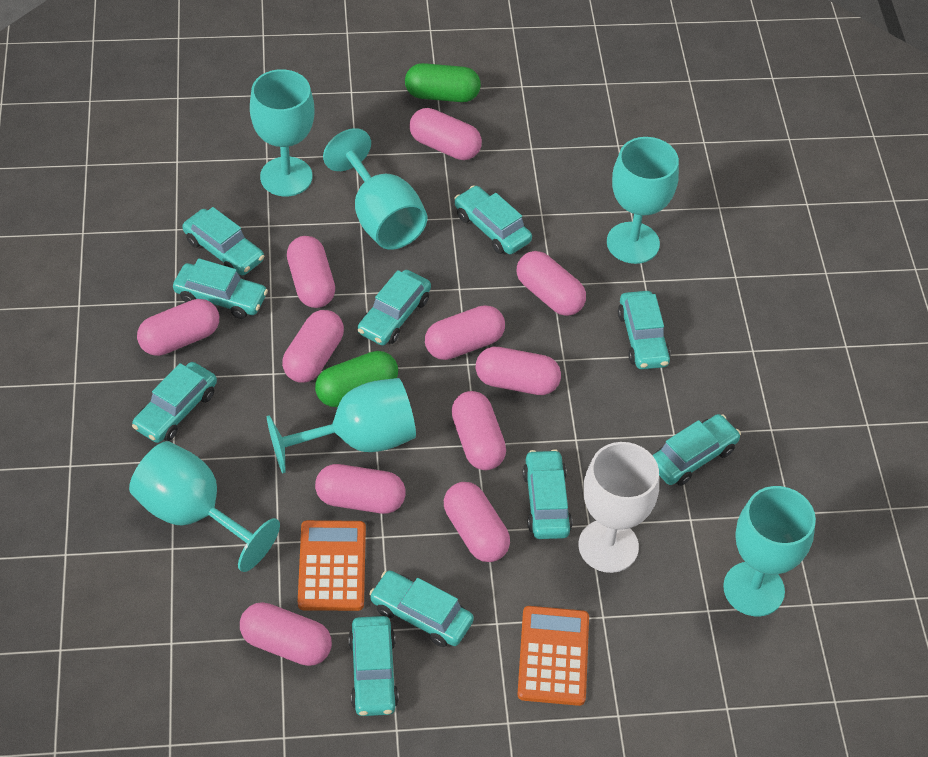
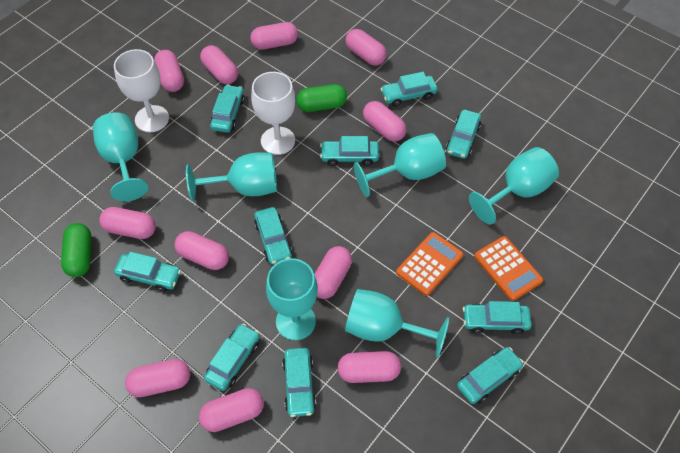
white goblet: 1 -> 2

